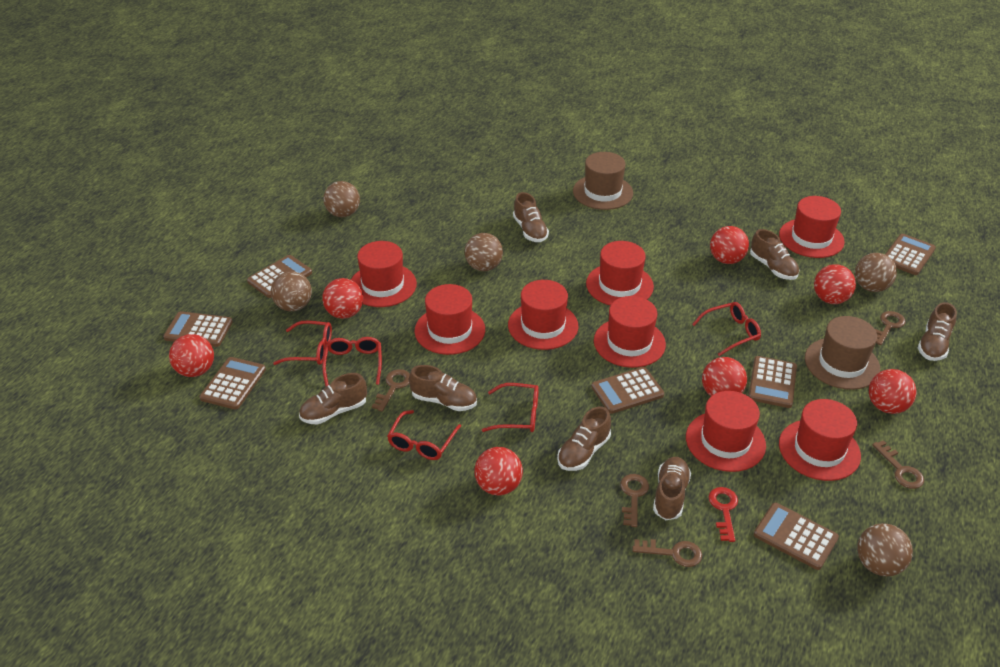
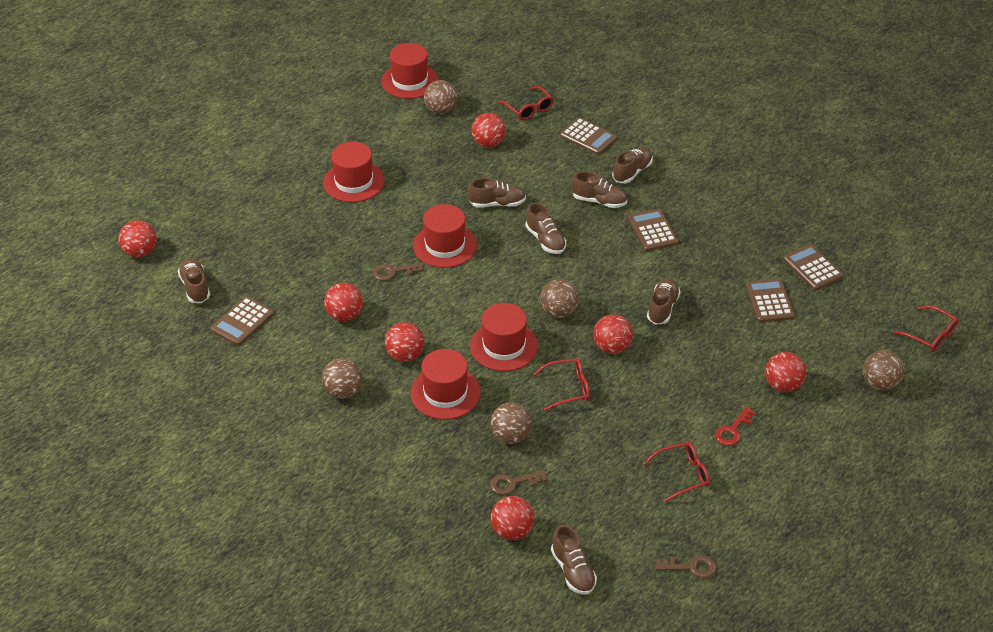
brown calculator: 7 -> 5
brown hat: 2 -> 0
brown key: 5 -> 3
red glasses: 5 -> 4
red hat: 8 -> 5

